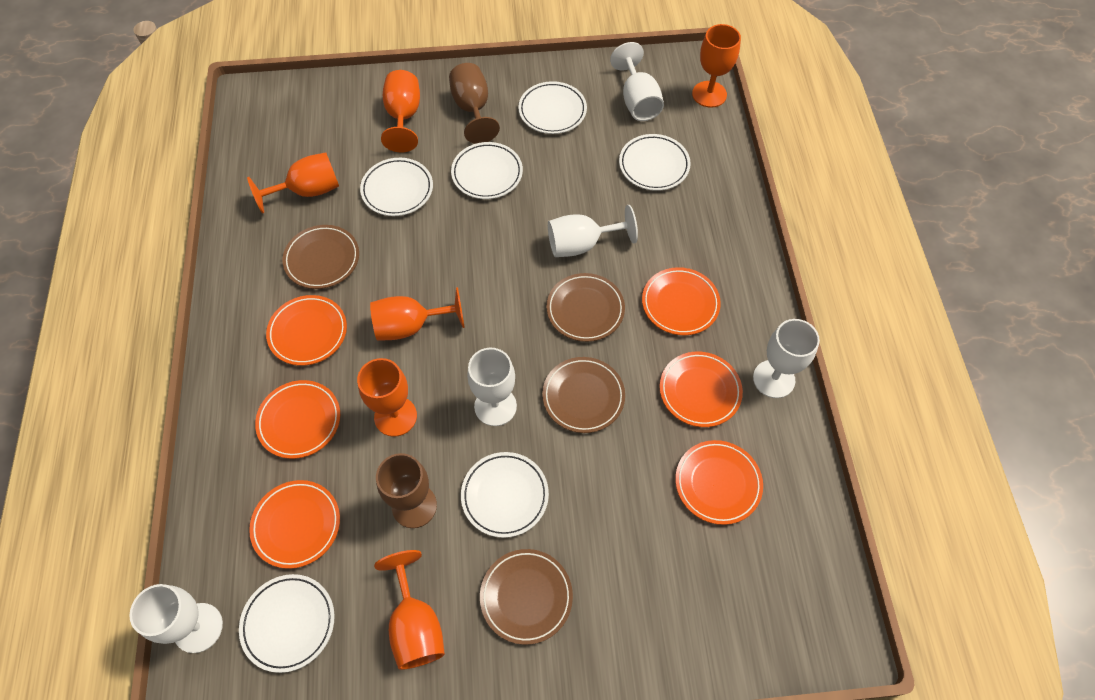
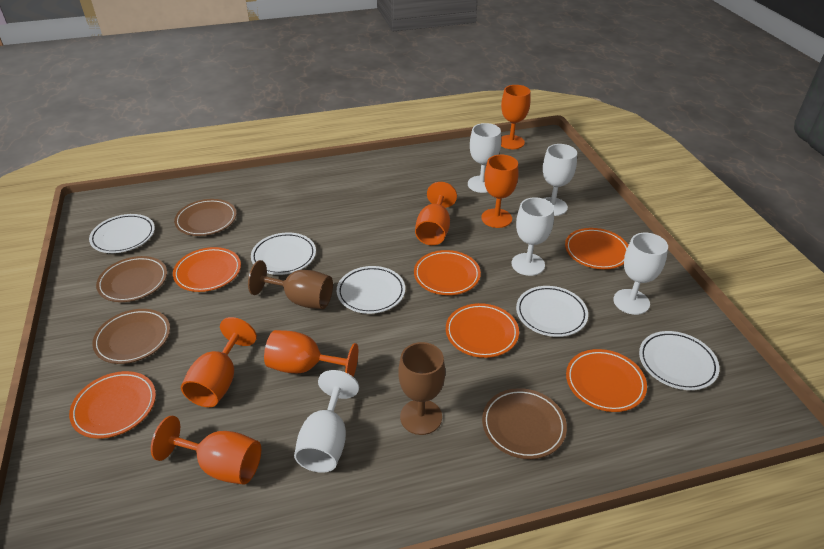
white plate: 6 -> 5

